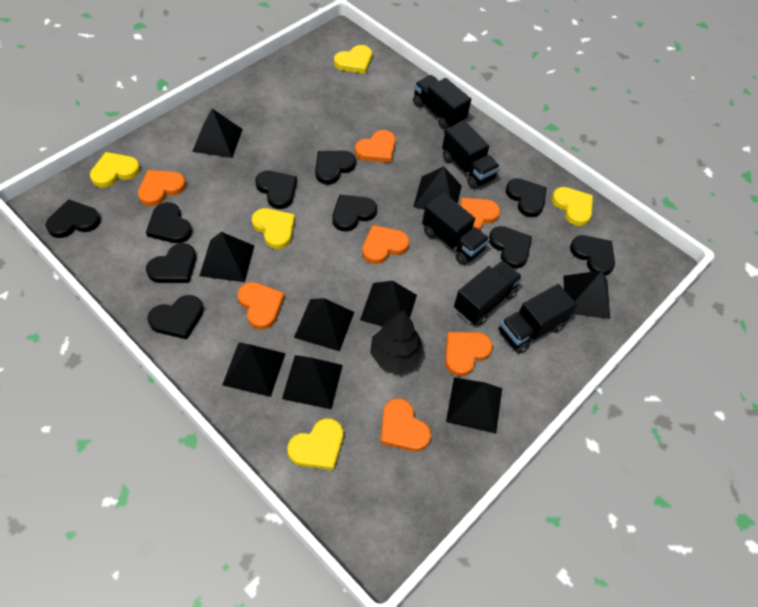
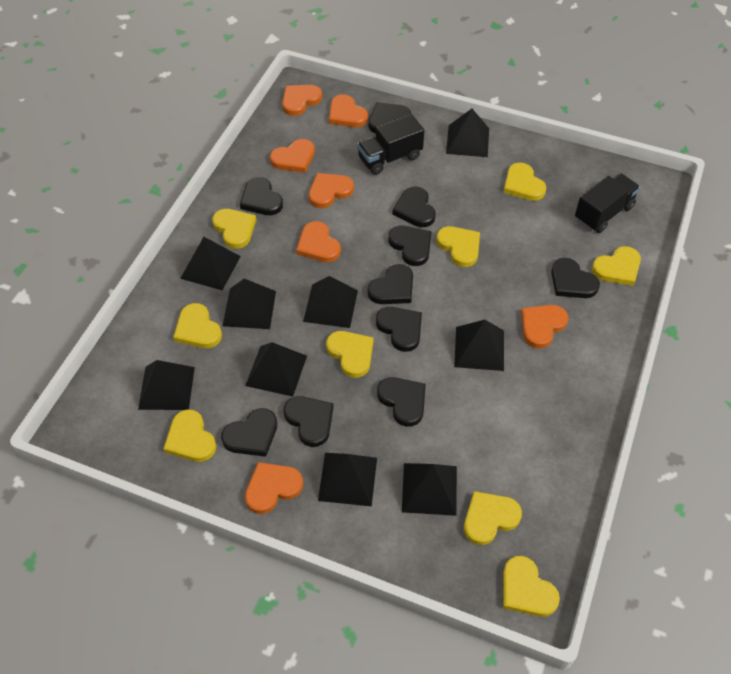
black tree: 1 -> 0
black truck: 5 -> 2
yellow heart: 5 -> 9

